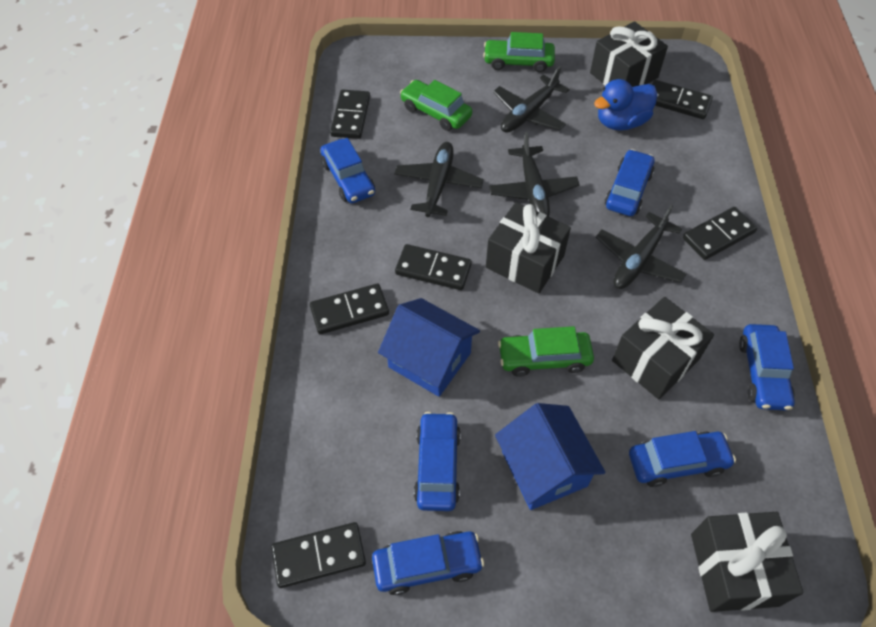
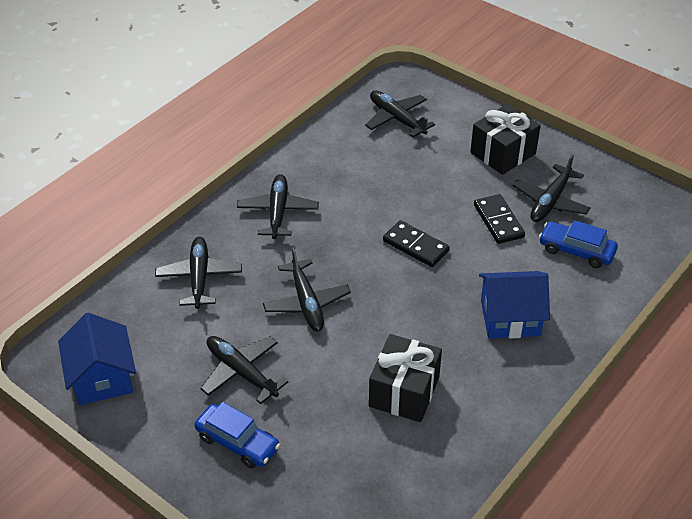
black domino: 6 -> 2
black gift: 4 -> 2
black plane: 4 -> 6
blue car: 6 -> 2
blue duck: 1 -> 0
green car: 3 -> 0

